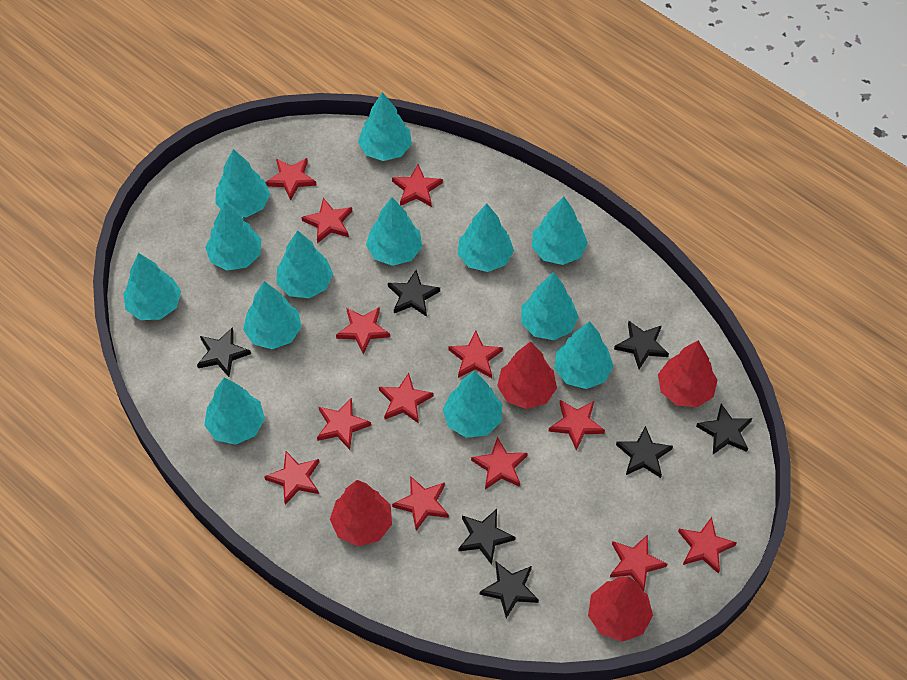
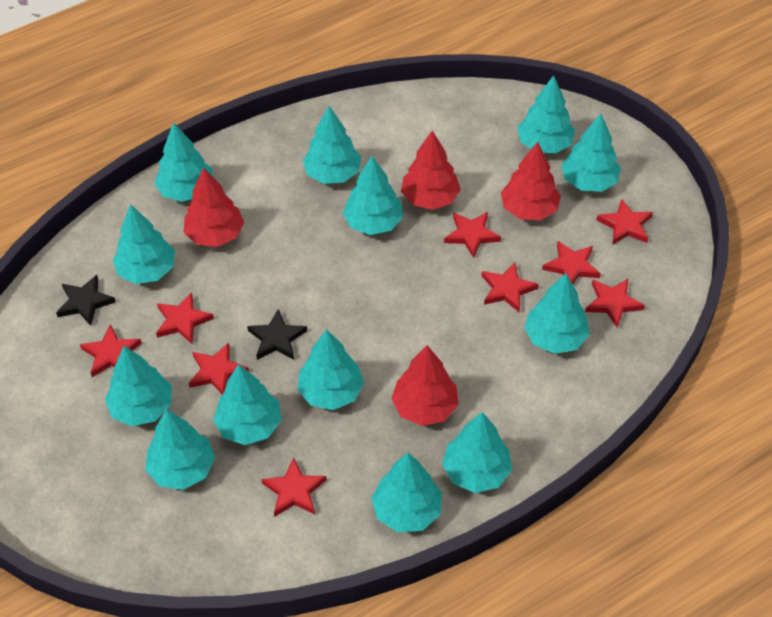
black star: 7 -> 2
red star: 13 -> 9

